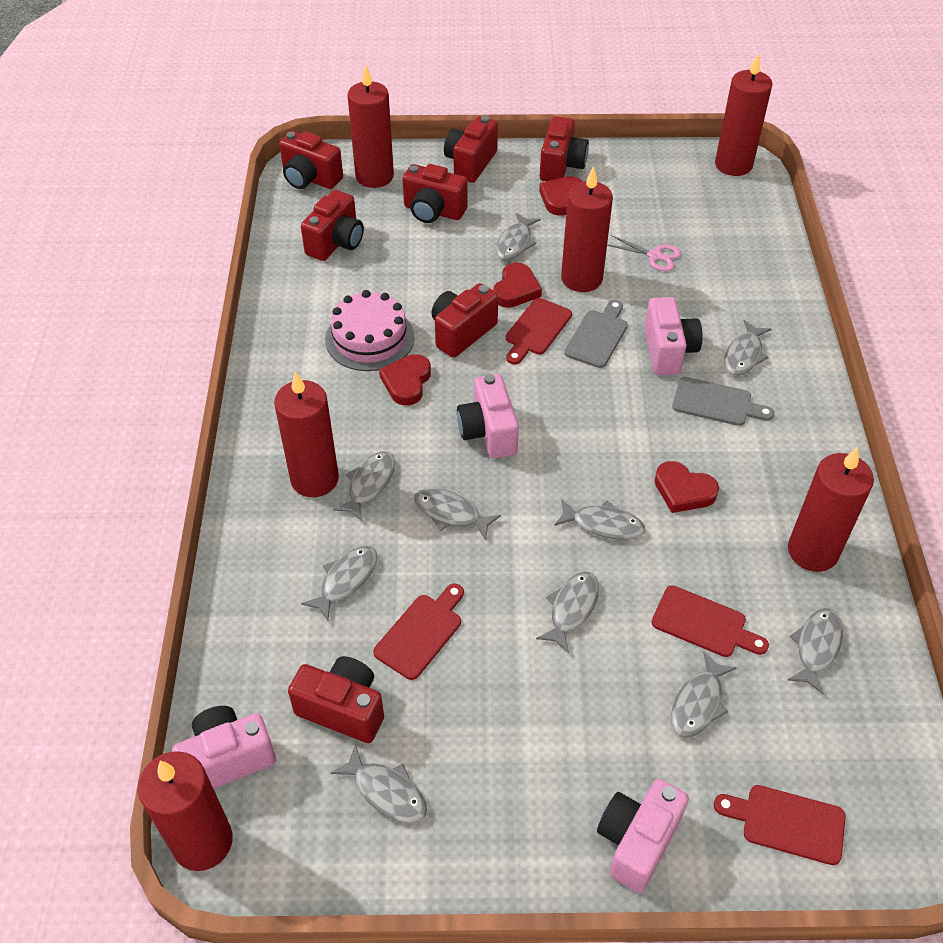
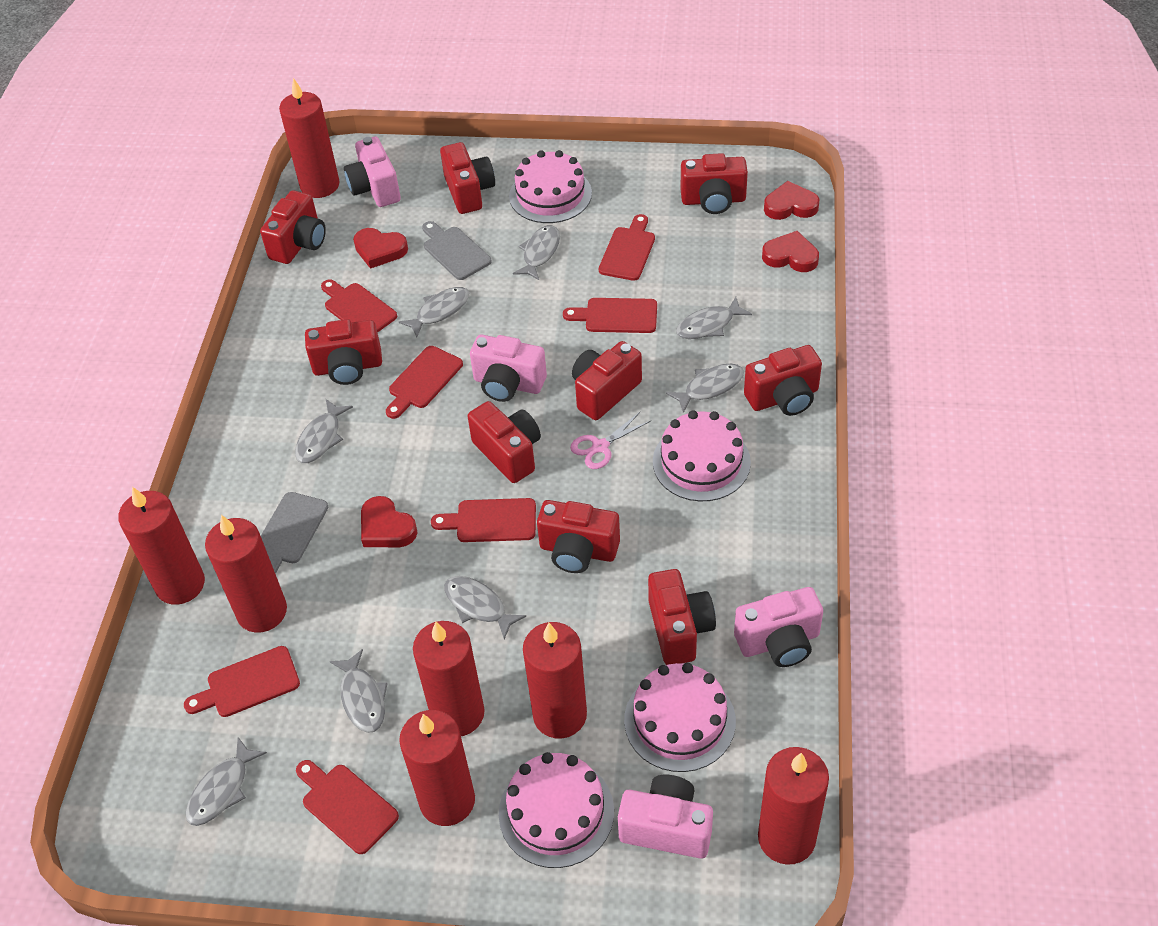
grey fish: 10 -> 8
pink cake: 1 -> 4
red camera: 7 -> 9
red candle: 6 -> 7
red cutting board: 4 -> 7

